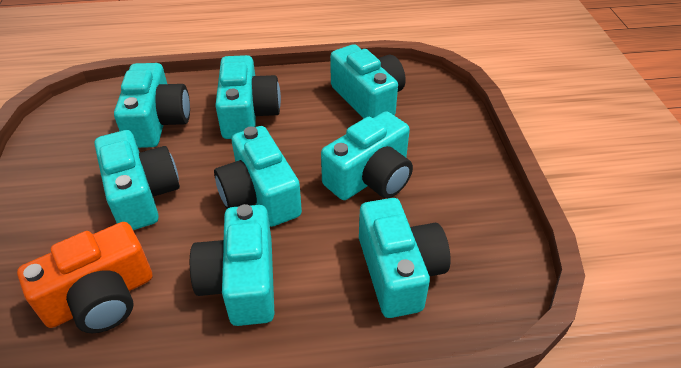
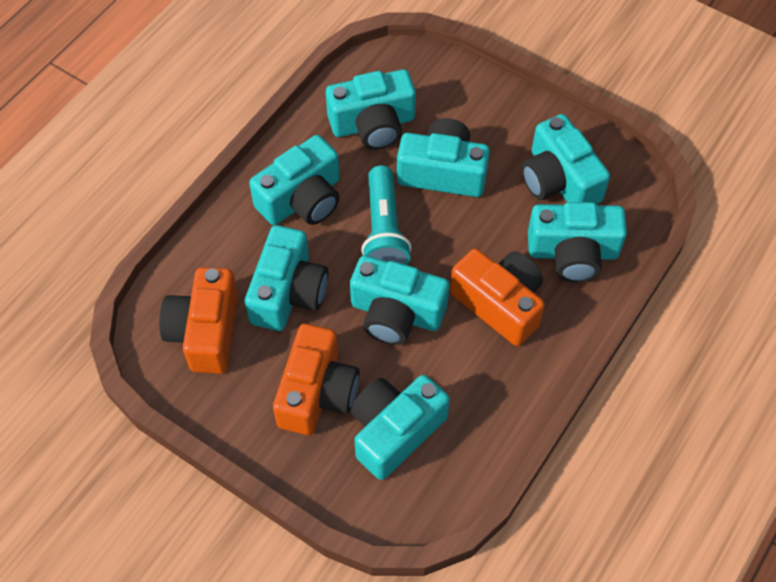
orange camera: 1 -> 3
turquoise flashlight: 0 -> 1

